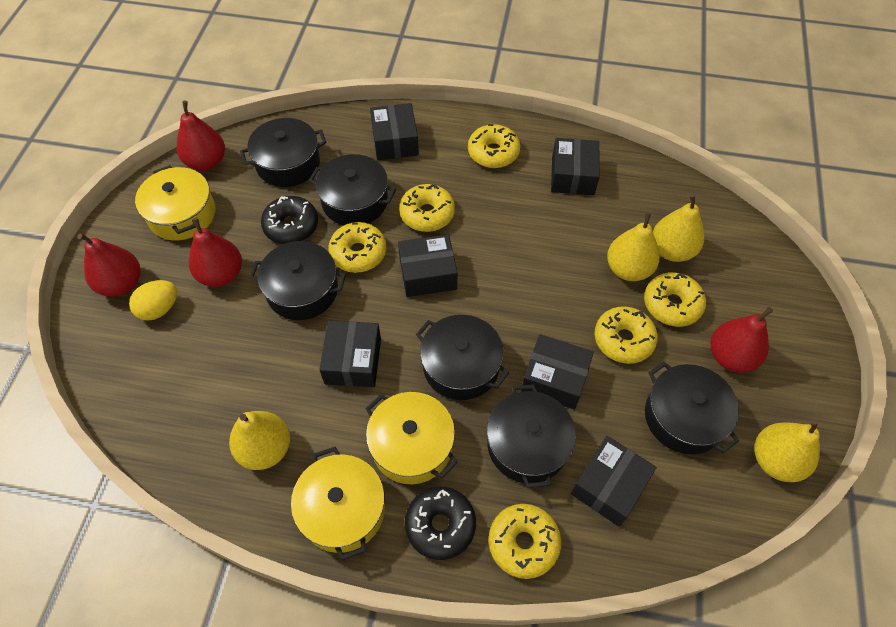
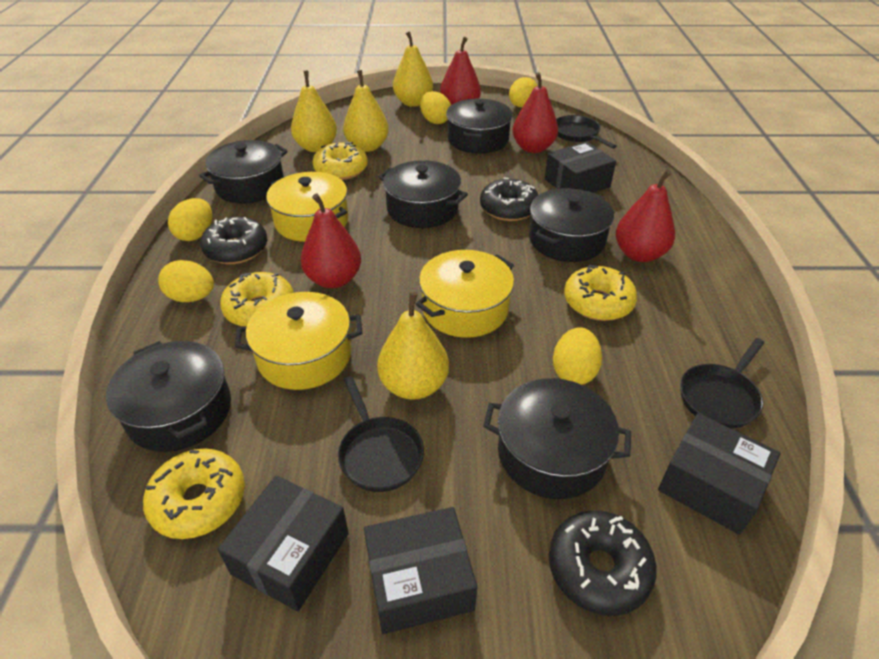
black box: 6 -> 4
black donut: 2 -> 3
black pan: 0 -> 3
yellow donut: 6 -> 4
yellow egg: 1 -> 5

